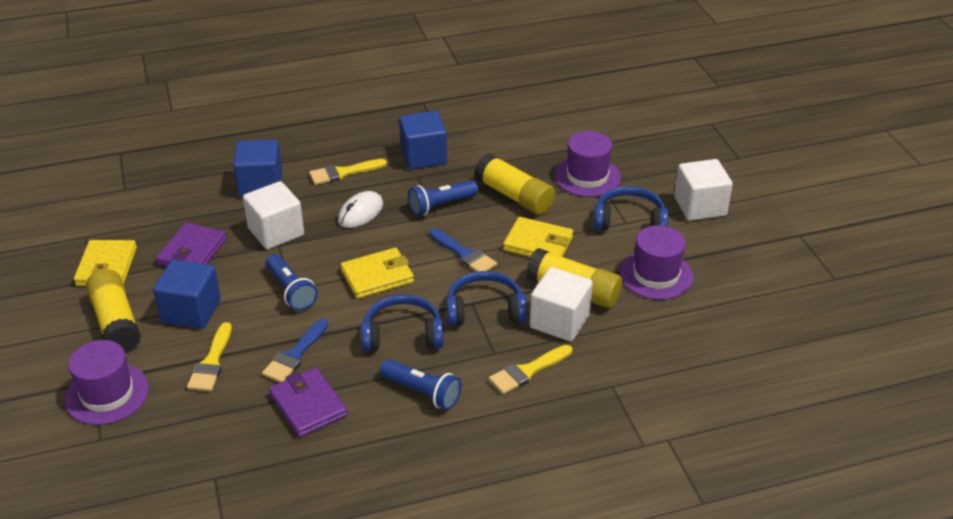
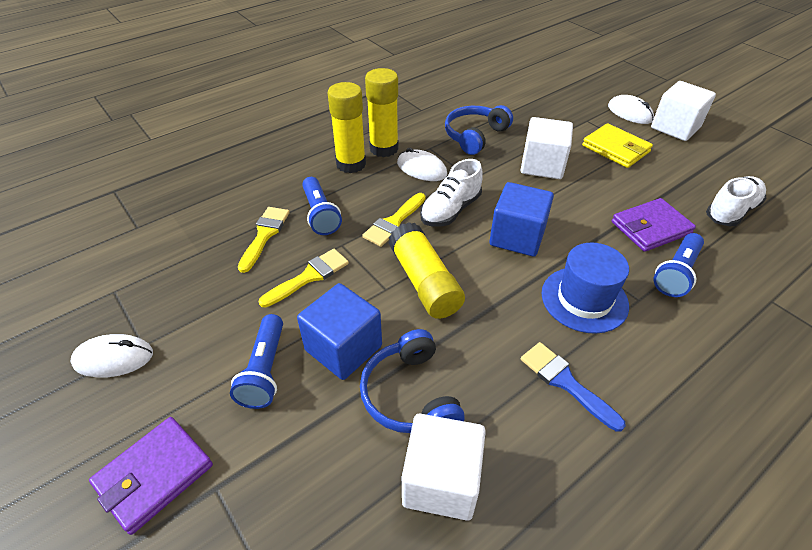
blue brush: 2 -> 1
blue cube: 3 -> 2
blue hat: 0 -> 1
blue headphones: 3 -> 2
purple hat: 3 -> 0
white mouse: 1 -> 3
white shoe: 0 -> 2
yellow wallet: 3 -> 1

